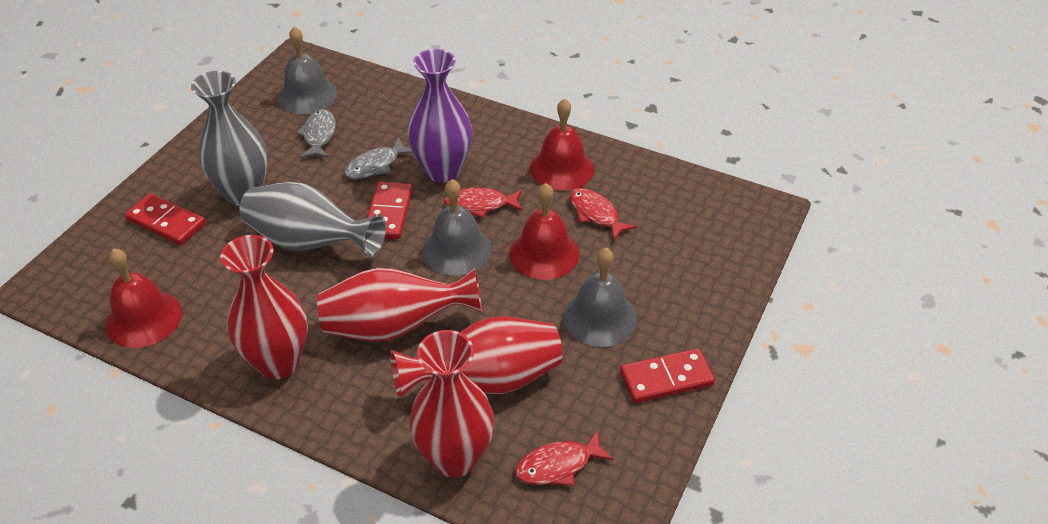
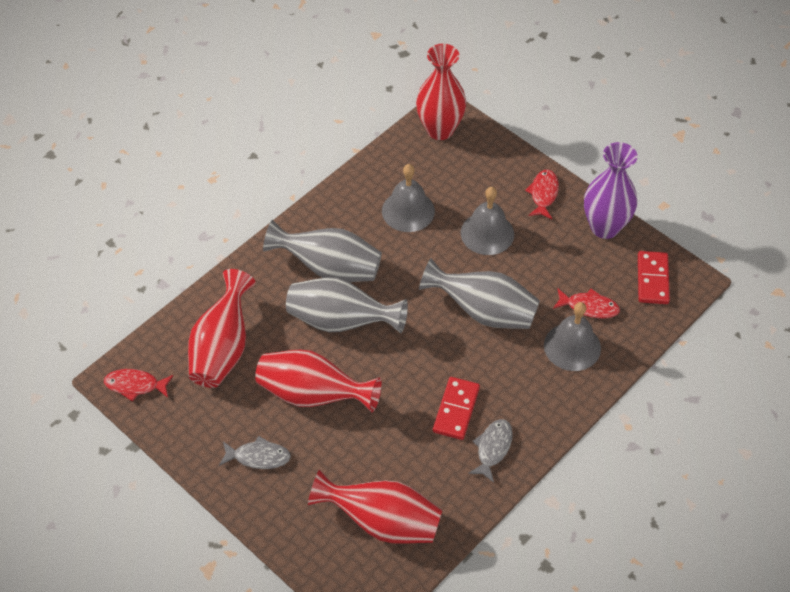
grey vase: 2 -> 3
red bell: 3 -> 0
red domino: 3 -> 2

